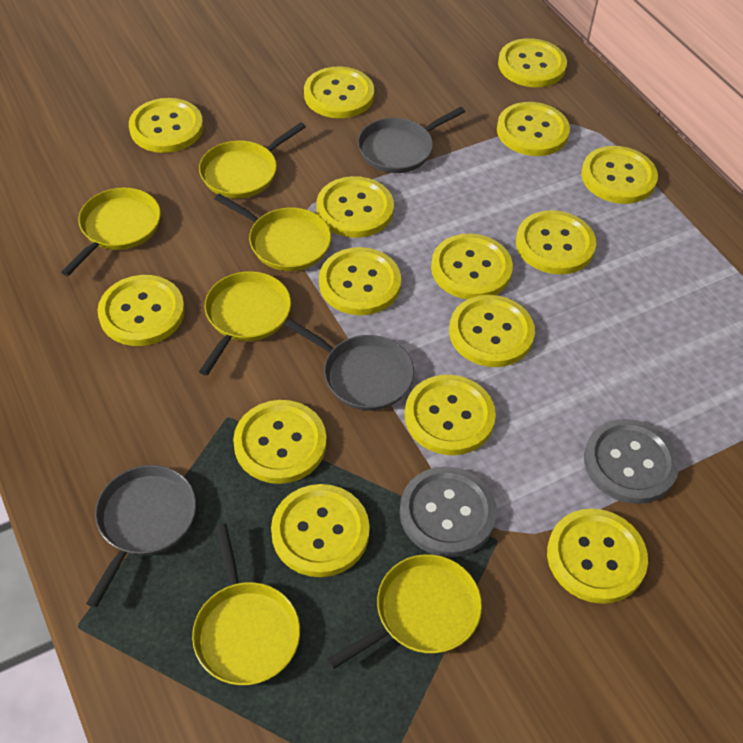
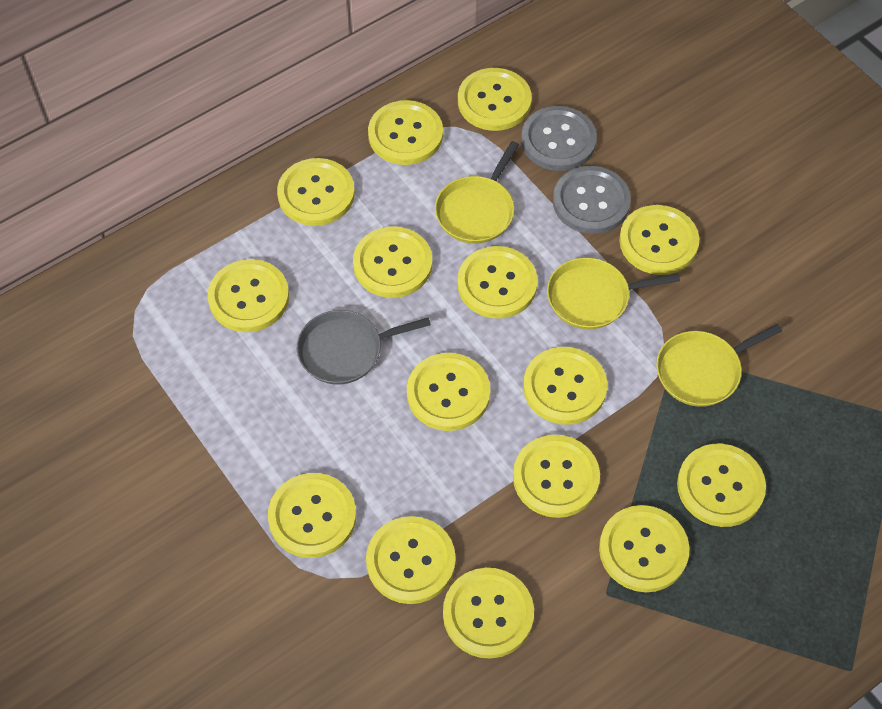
grey pan: 3 -> 1
yellow pan: 6 -> 3

